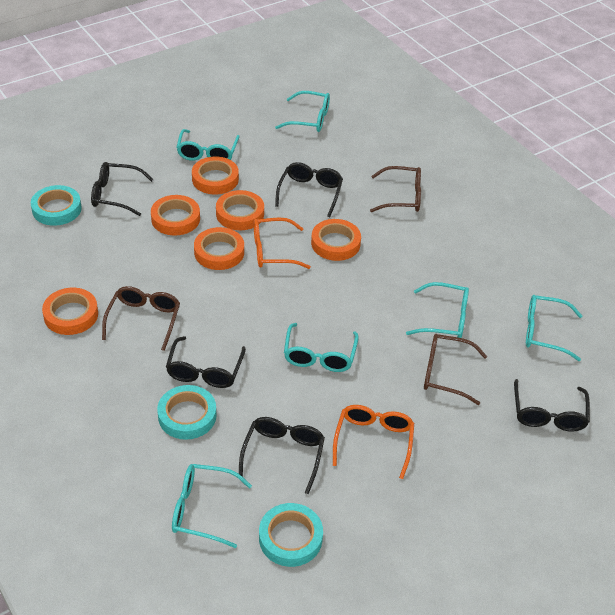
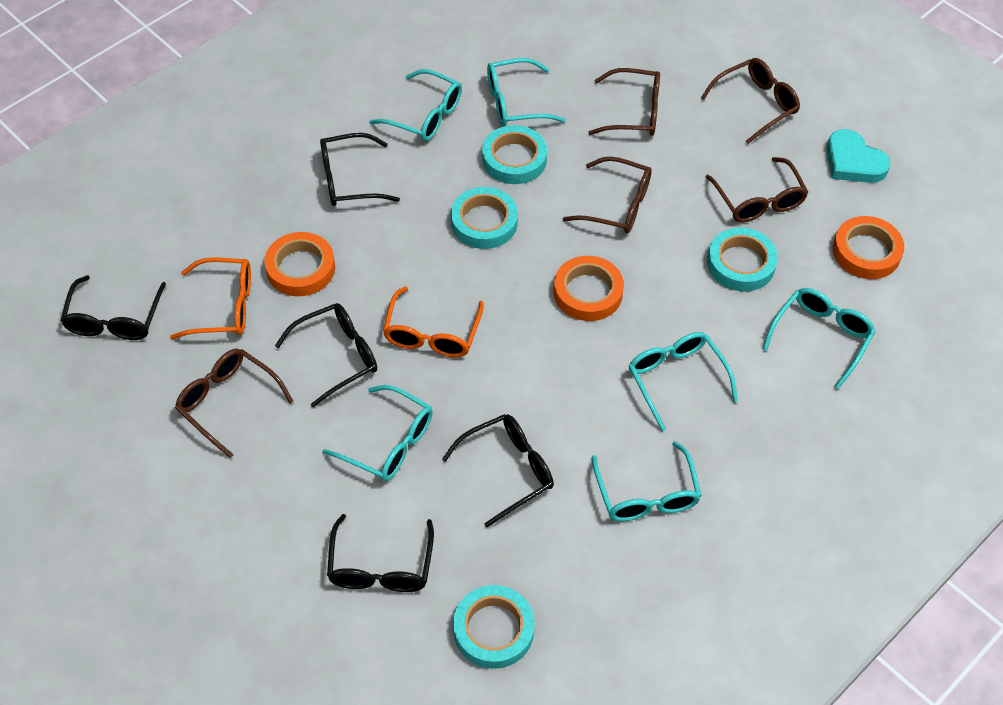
brown glasses: 3 -> 5
orange tape: 6 -> 3
turquoise heart: 0 -> 1
turquoise tape: 3 -> 4

